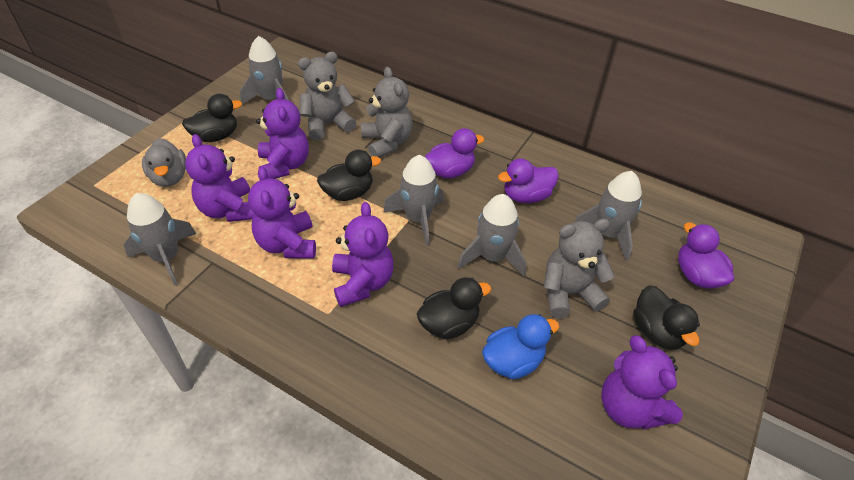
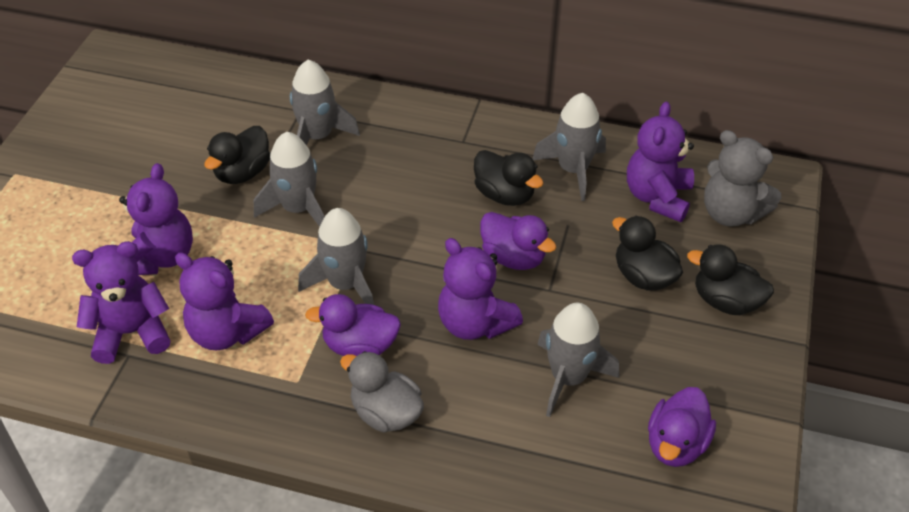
blue duck: 1 -> 0
grey teddy bear: 3 -> 1

